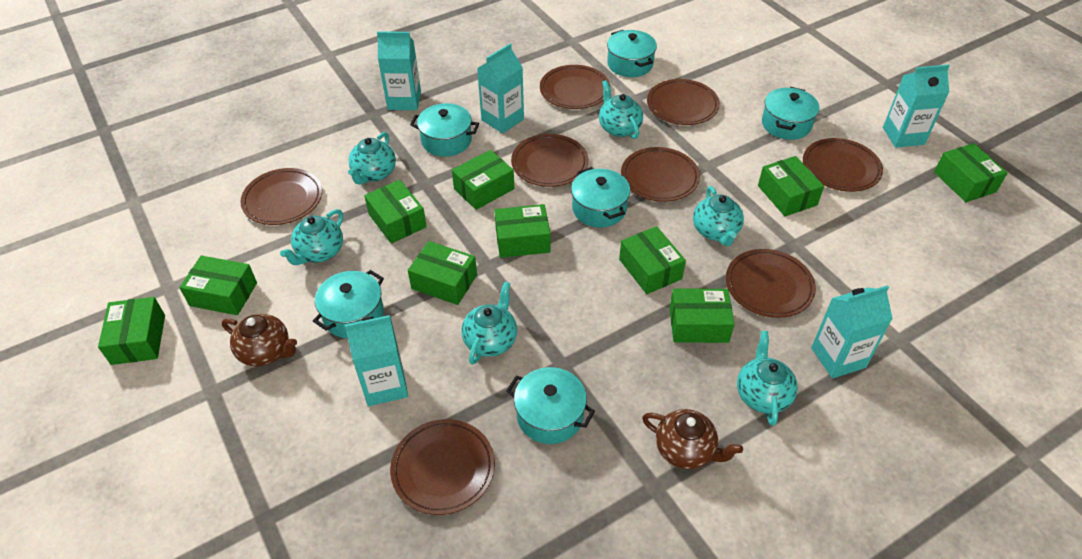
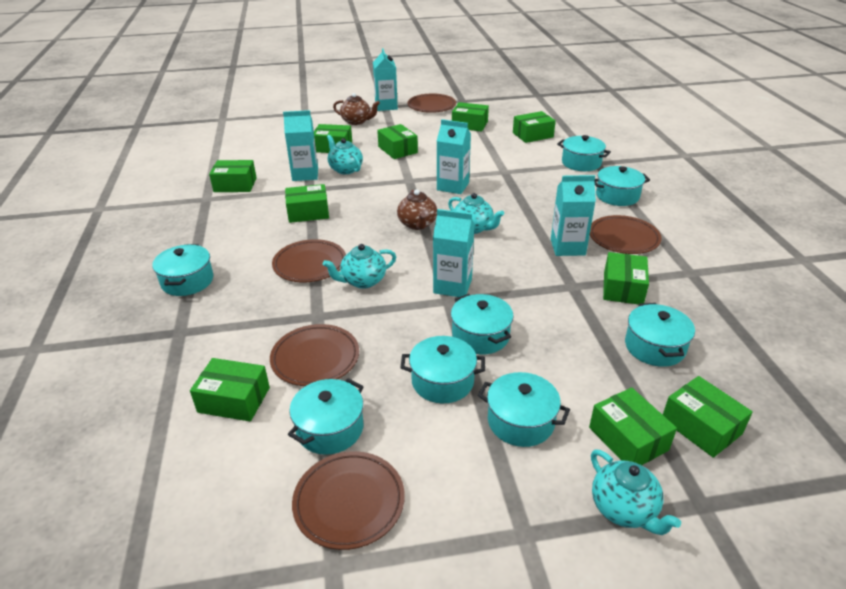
brown plate: 8 -> 5
turquoise pot: 6 -> 8
turquoise teapot: 6 -> 4

